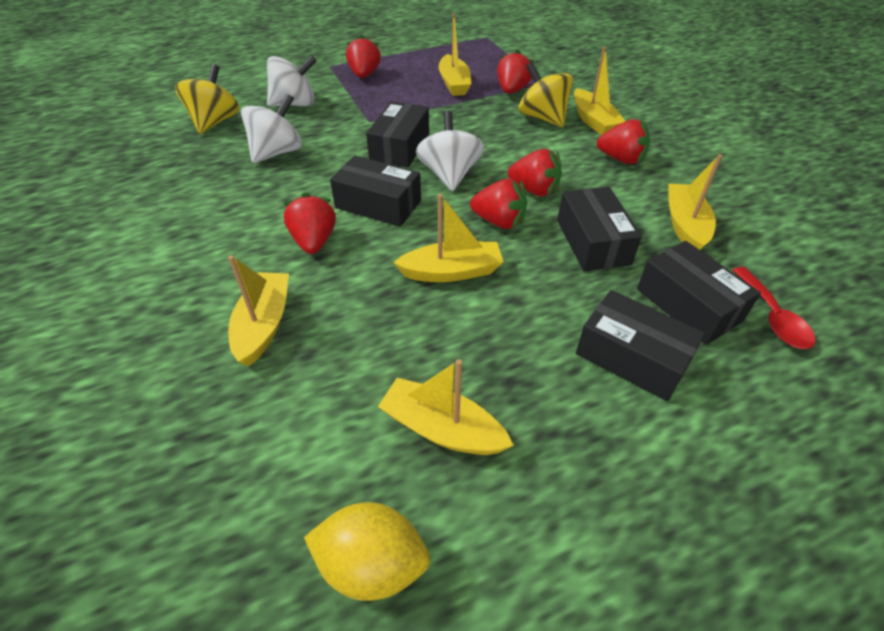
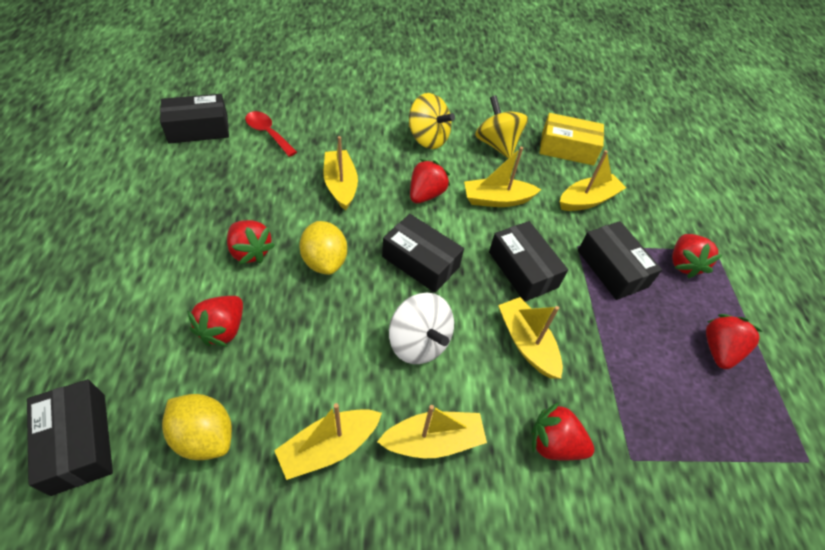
white spinning top: 3 -> 1
yellow box: 0 -> 1
yellow lemon: 1 -> 2

